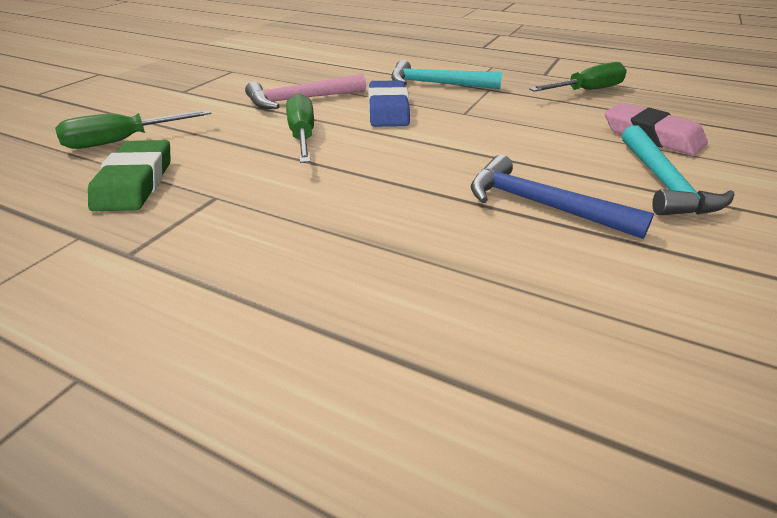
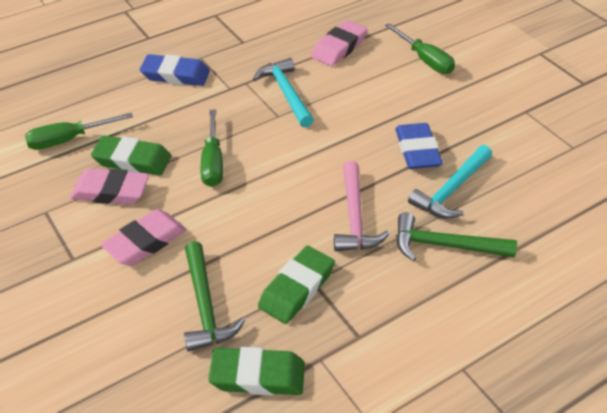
blue eraser: 1 -> 2
blue hammer: 1 -> 0
green eraser: 1 -> 3
green hammer: 0 -> 2
pink eraser: 1 -> 3

